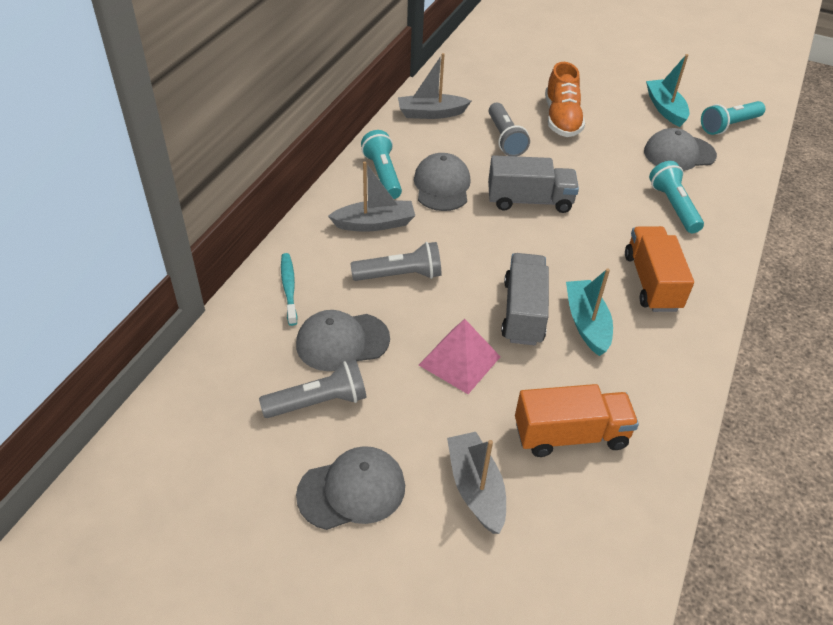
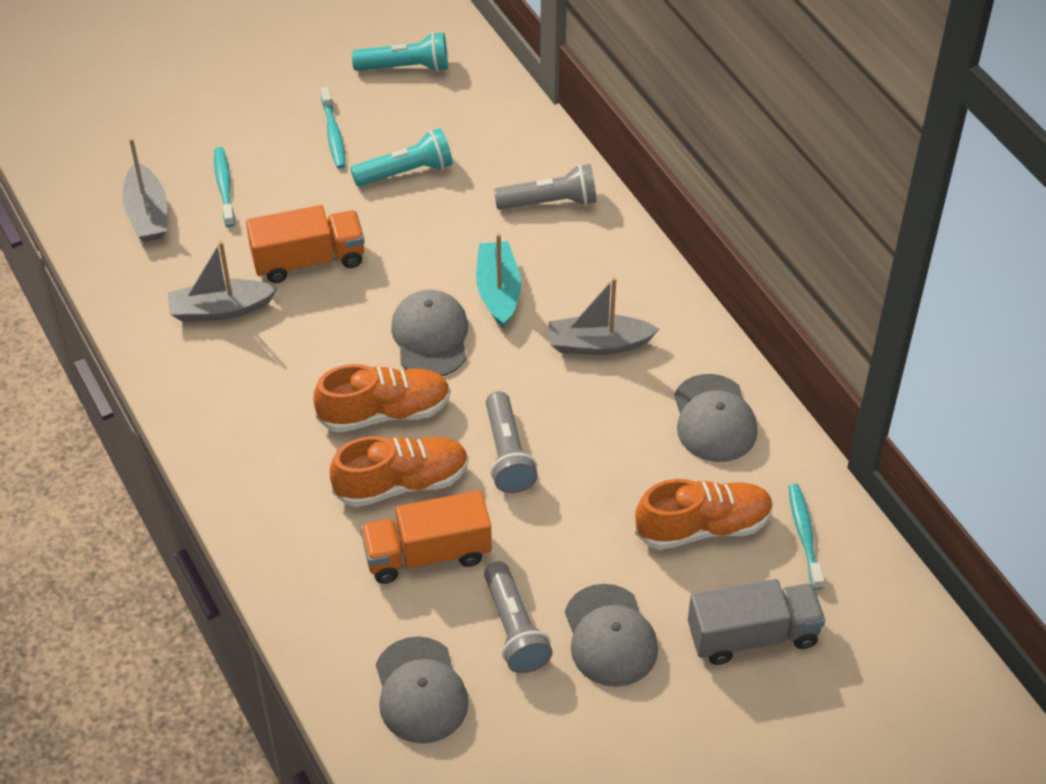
grey truck: 2 -> 1
orange shoe: 1 -> 3
pink pyramid: 1 -> 0
turquoise boat: 2 -> 1
turquoise flashlight: 3 -> 2
turquoise toothbrush: 1 -> 3

